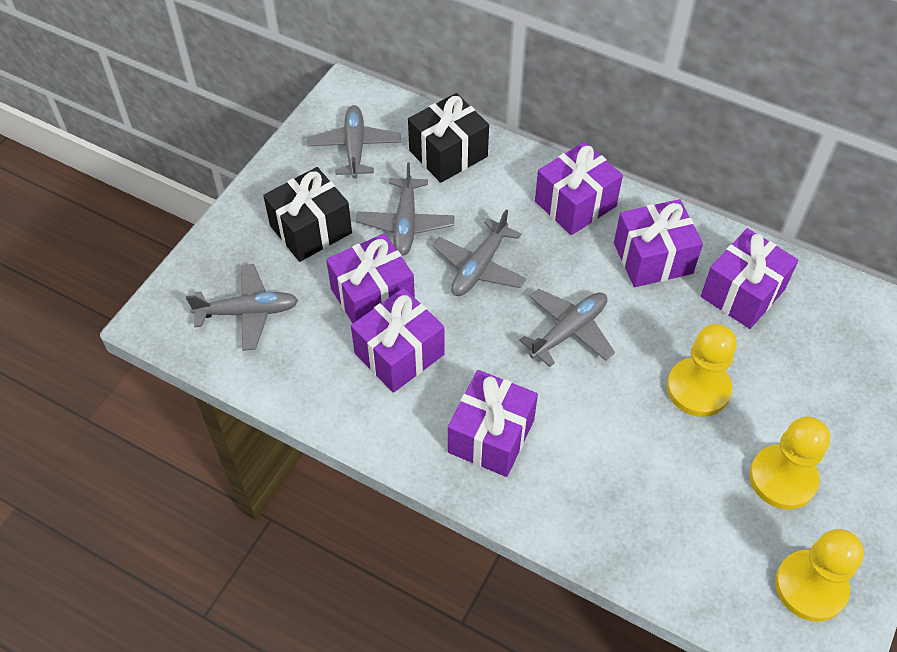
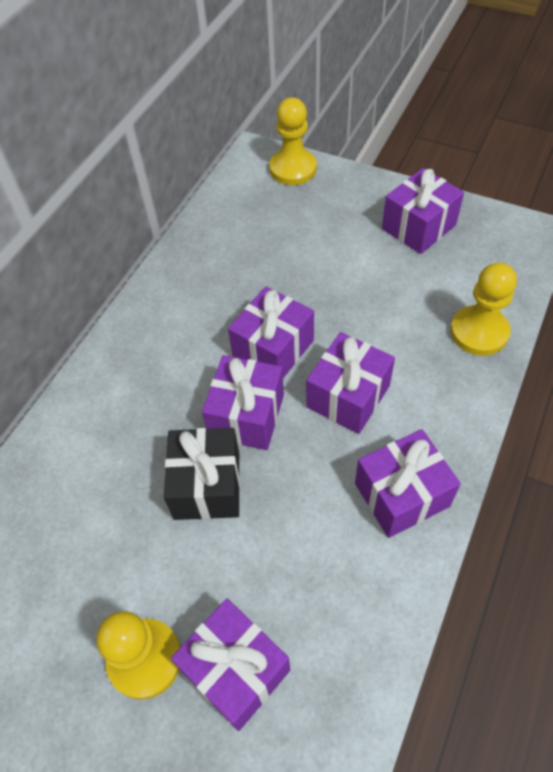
black gift: 2 -> 1
grey plane: 5 -> 0

